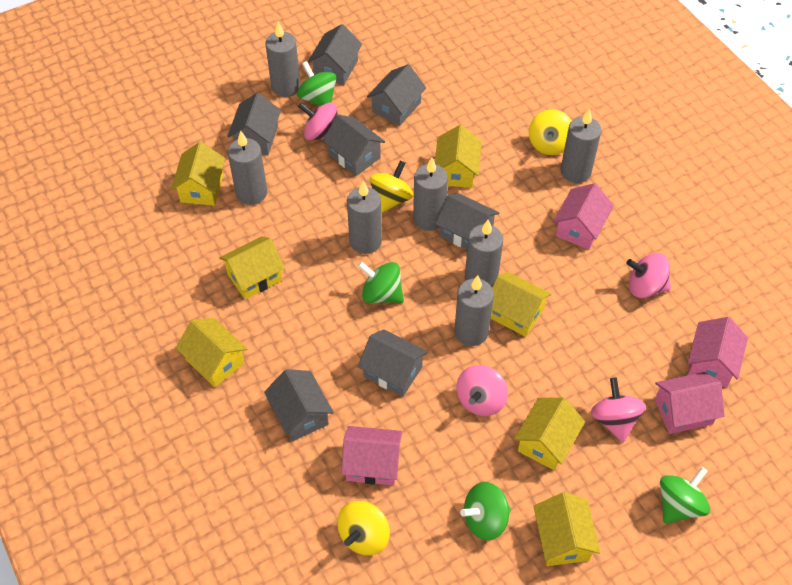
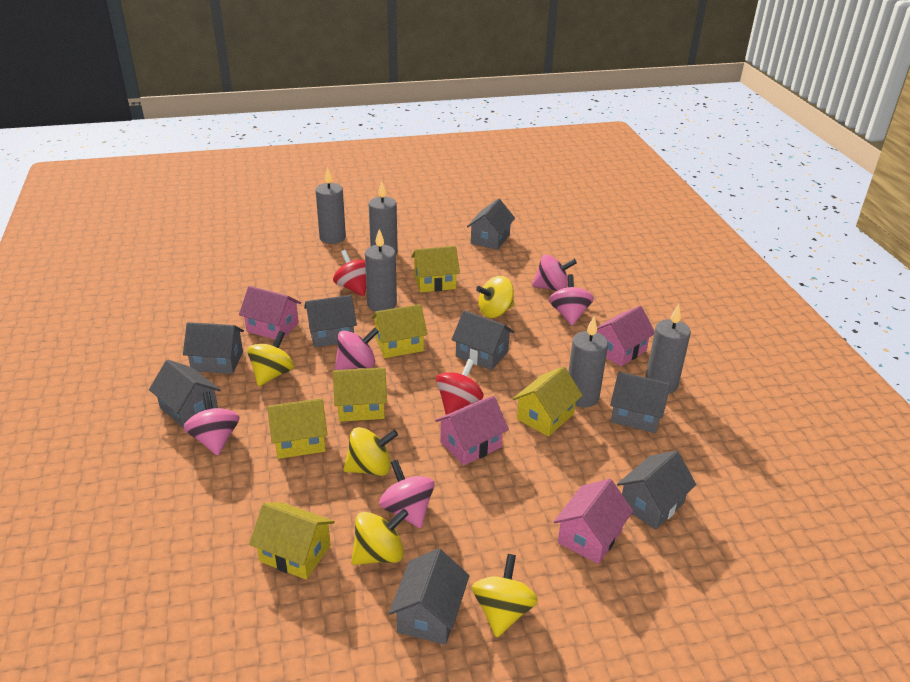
green spinning top: 4 -> 0
grey candle: 7 -> 5
grey house: 7 -> 8
pink spinning top: 4 -> 5
red spinning top: 0 -> 2
yellow house: 7 -> 6
yellow spinning top: 3 -> 5

